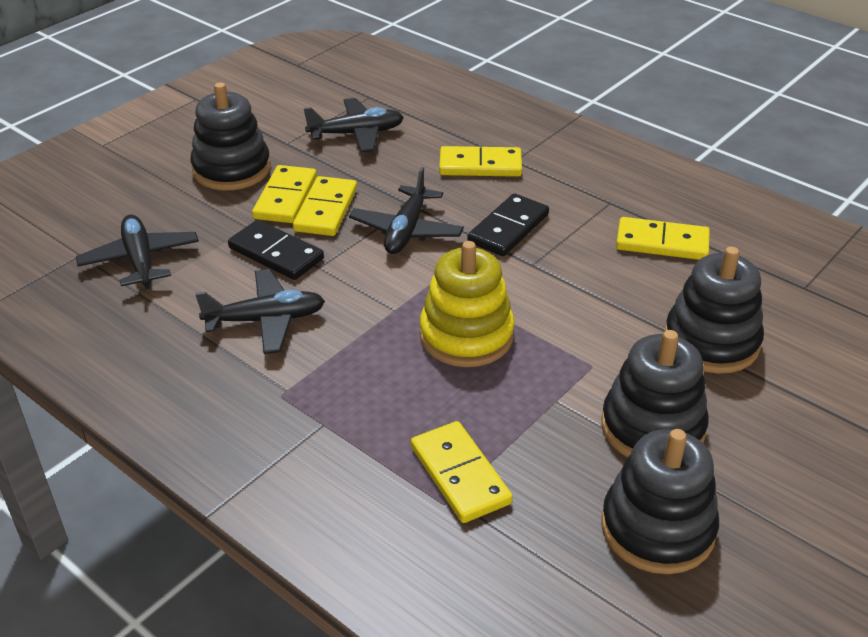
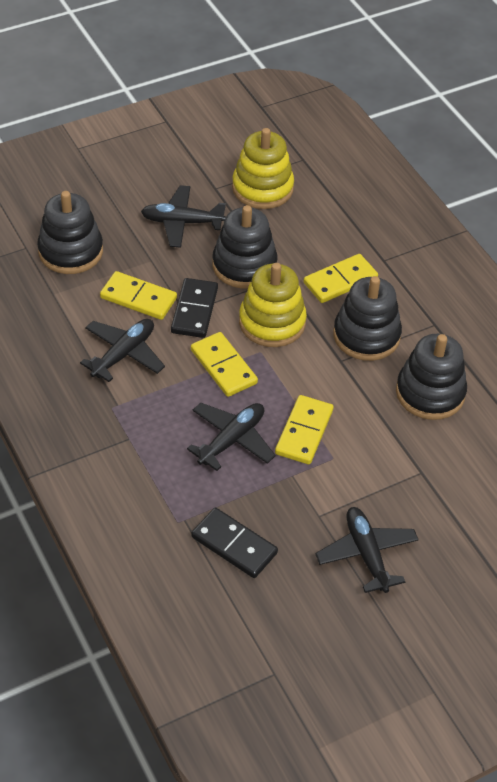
yellow domino: 5 -> 4
yellow stacking toy: 1 -> 2

